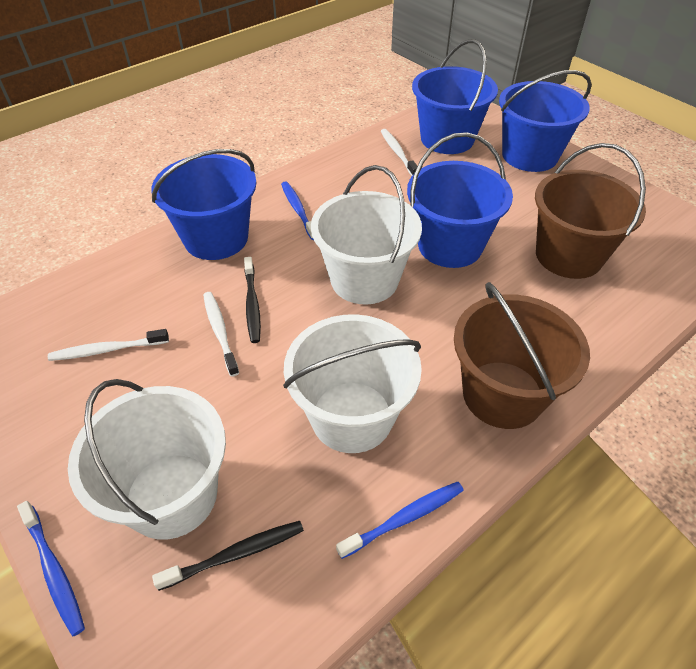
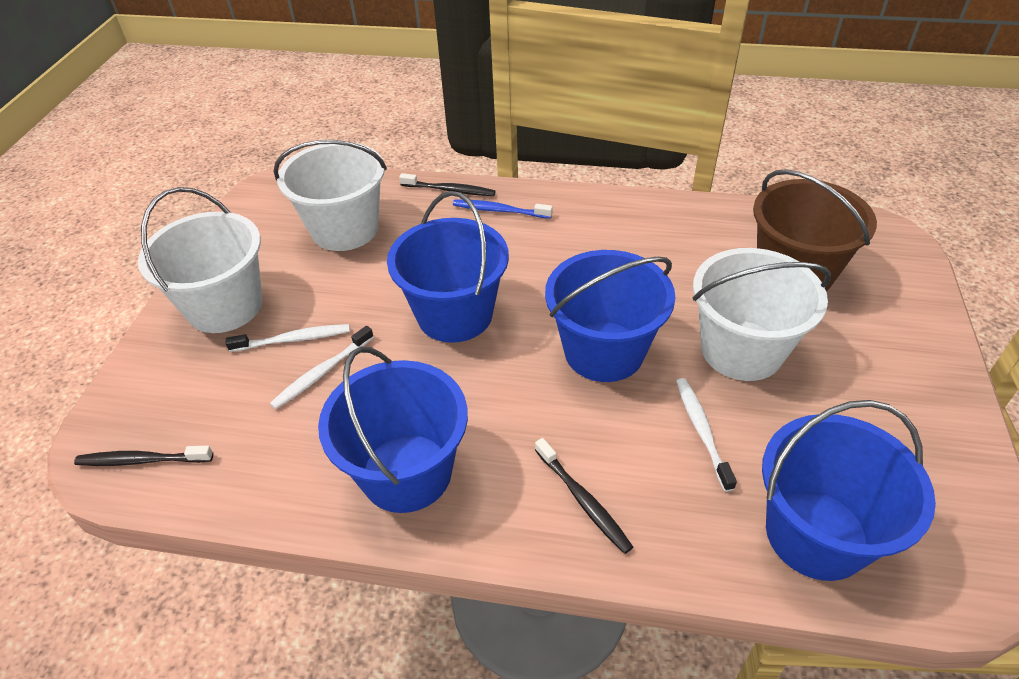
black toothbrush: 2 -> 3
blue toothbrush: 3 -> 1
brown bucket: 2 -> 1

